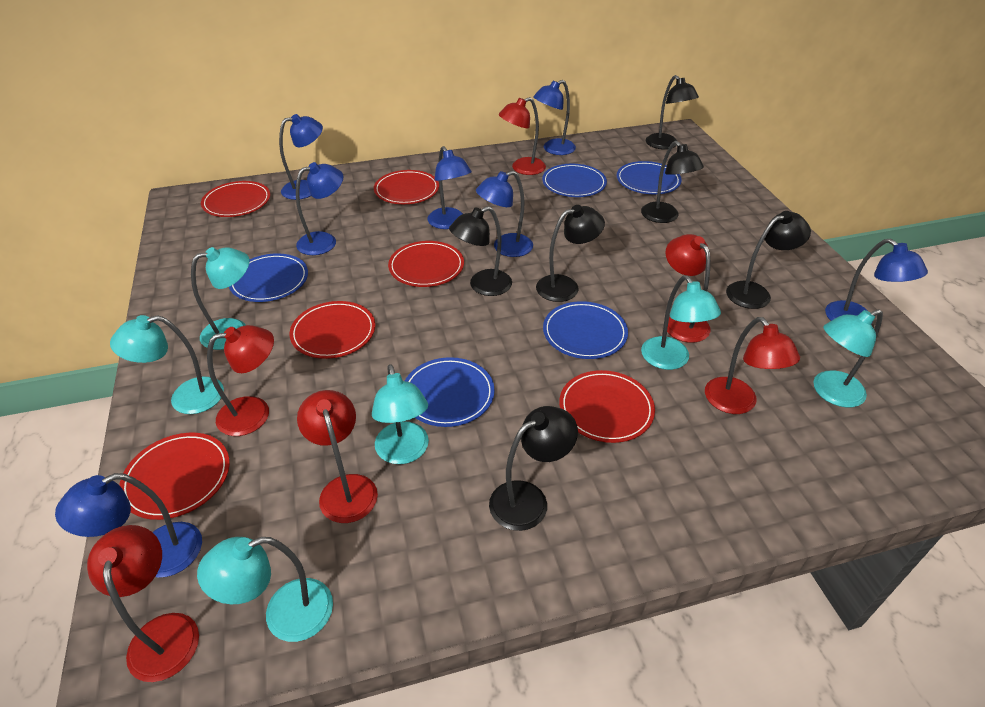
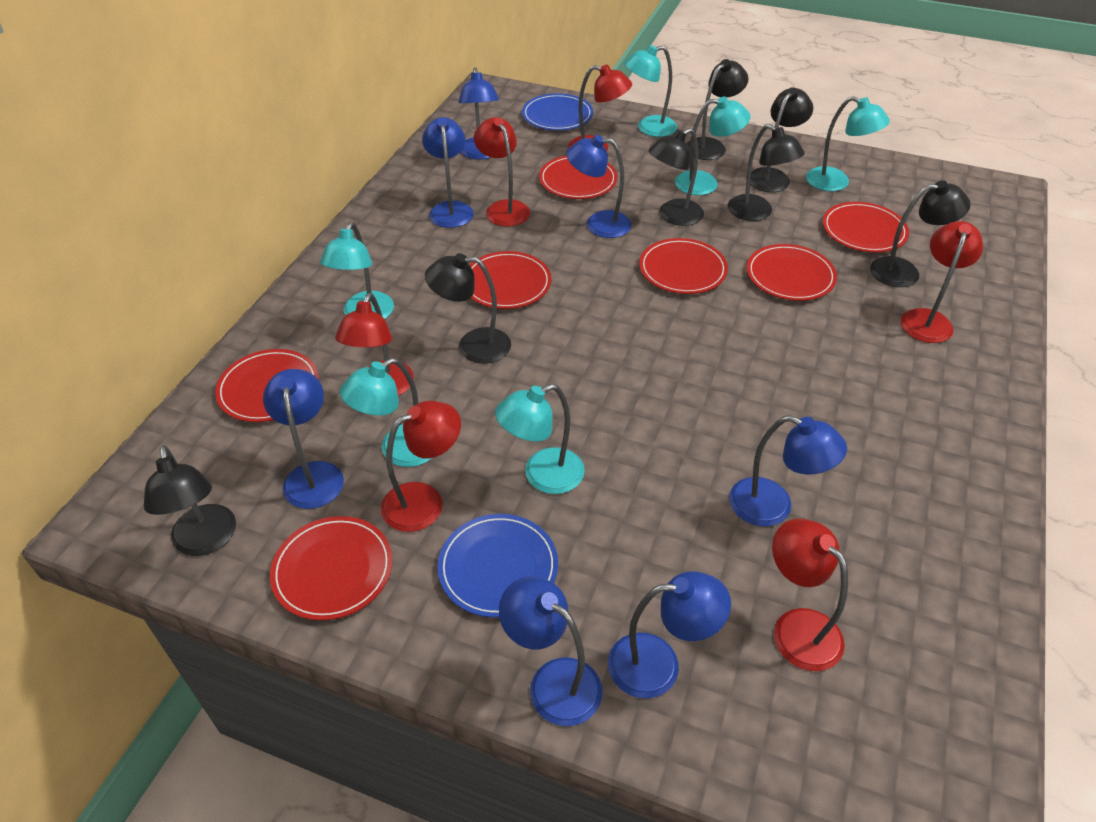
black lamp: 6 -> 7
blue plate: 5 -> 2
red plate: 6 -> 7

